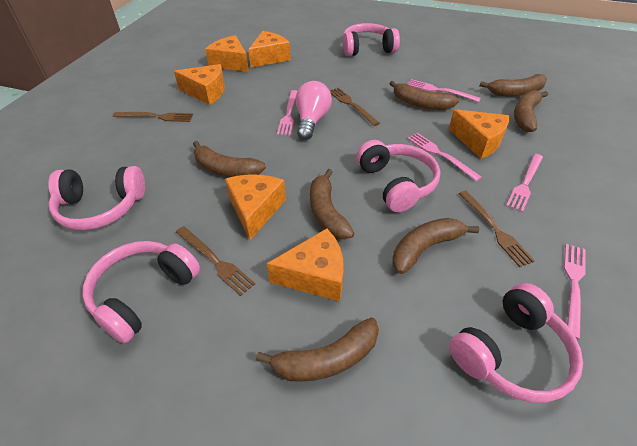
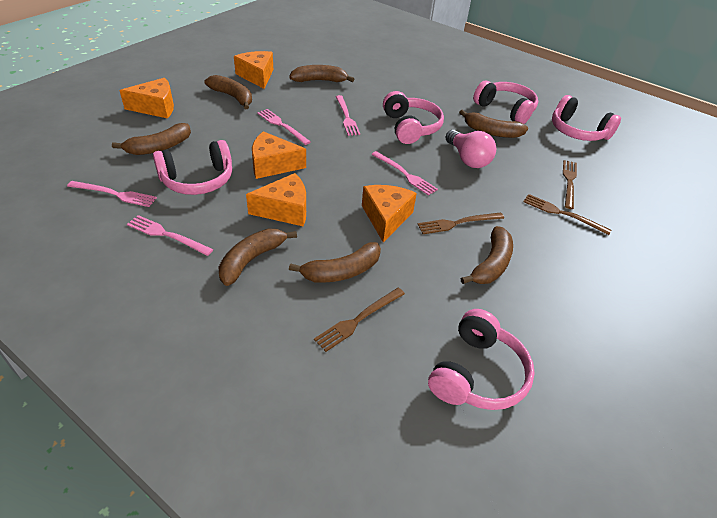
orange cheese: 6 -> 5

